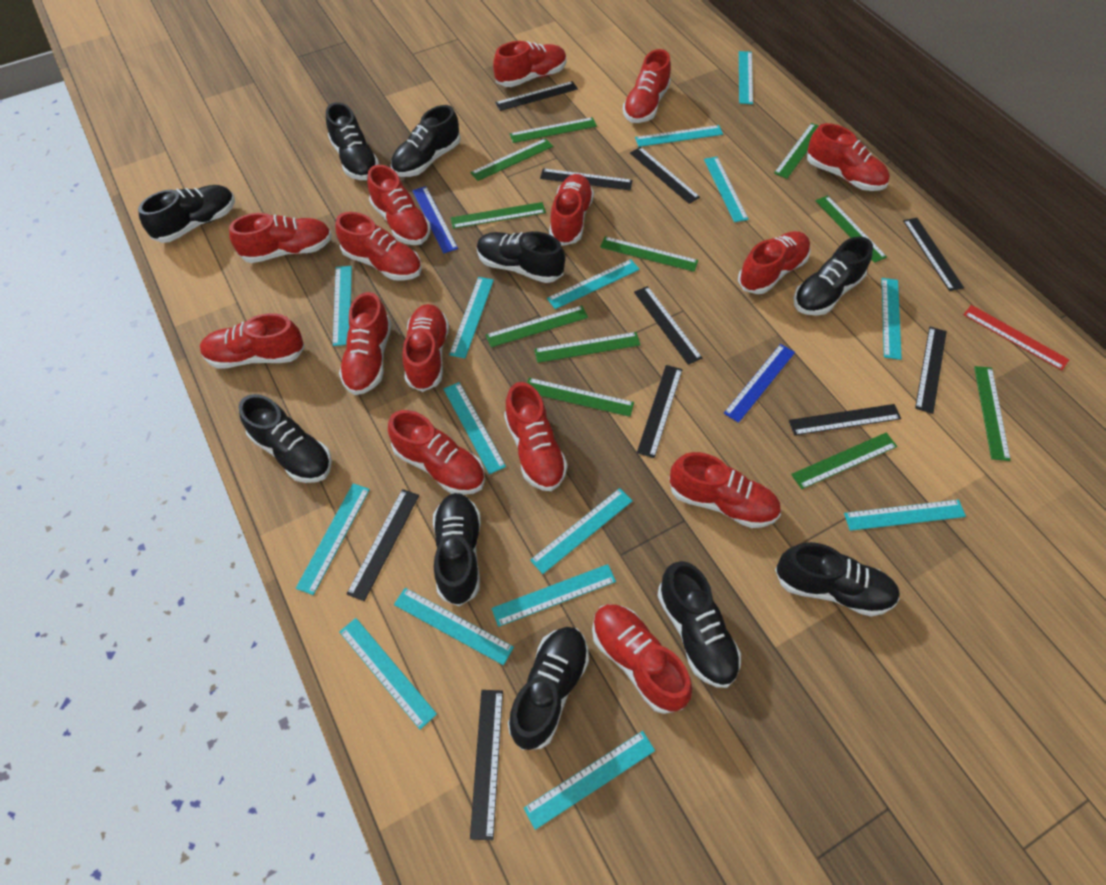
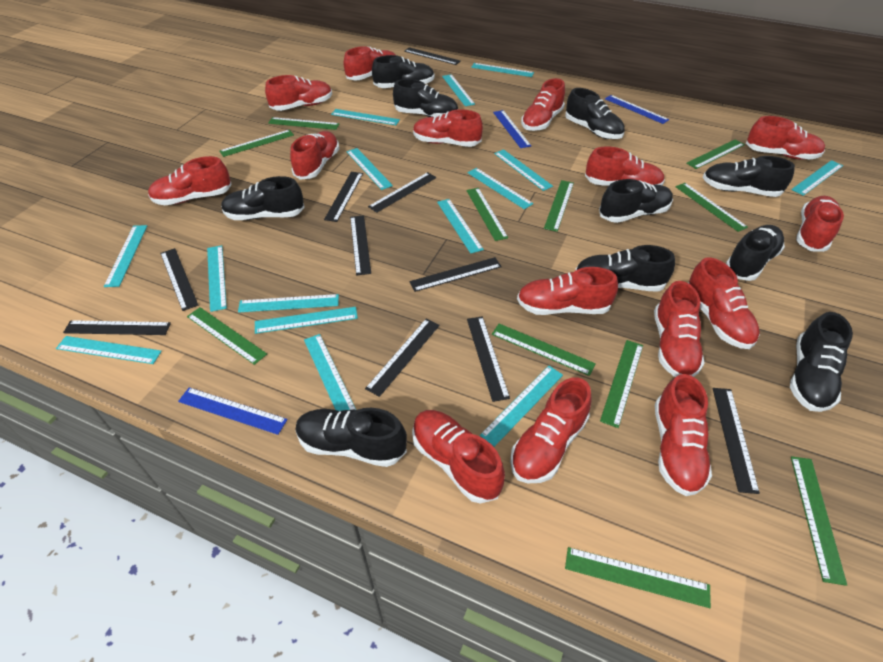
blue ruler: 2 -> 3
red ruler: 1 -> 0

